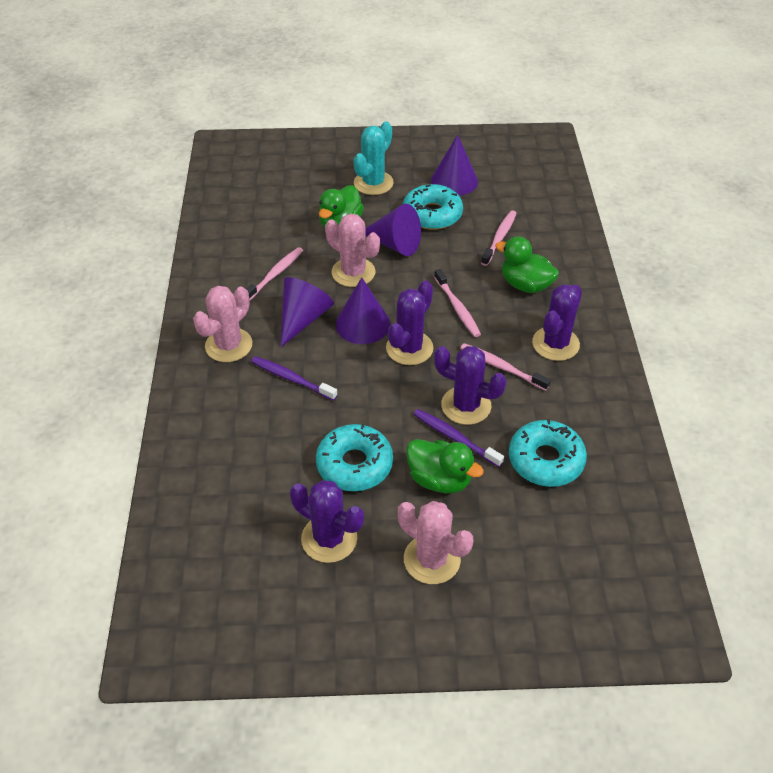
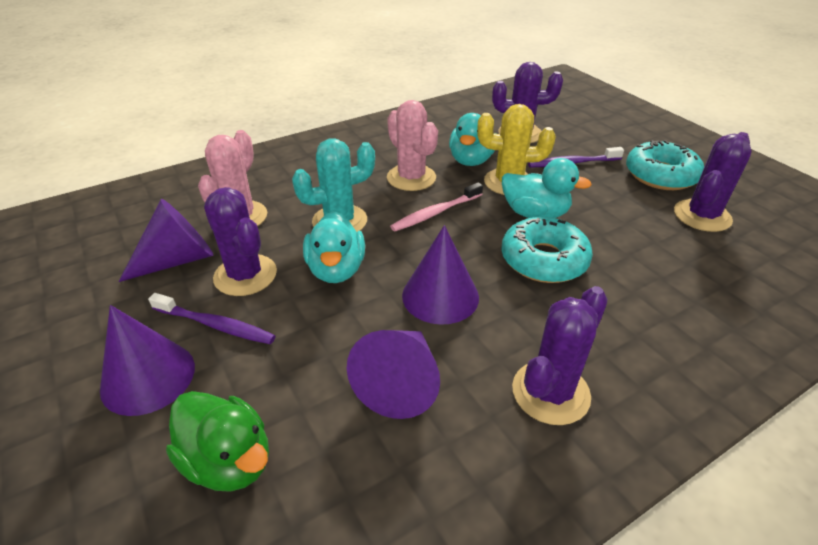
green duck: 3 -> 1
pink cactus: 3 -> 2
pink toothbrush: 4 -> 1
turquoise donut: 3 -> 2
turquoise duck: 0 -> 3
yellow cactus: 0 -> 1

